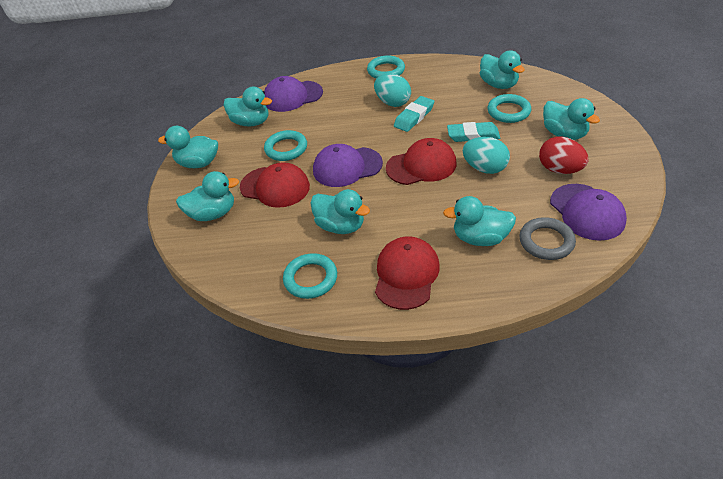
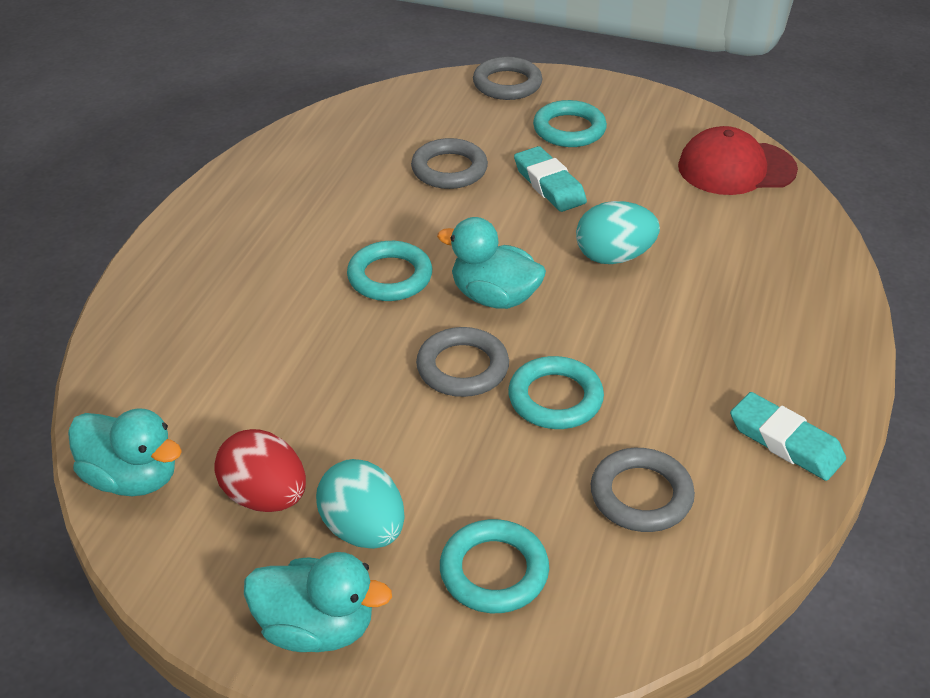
grey ring: 1 -> 4
purple cap: 3 -> 0
red cap: 3 -> 1
turquoise duck: 7 -> 3

